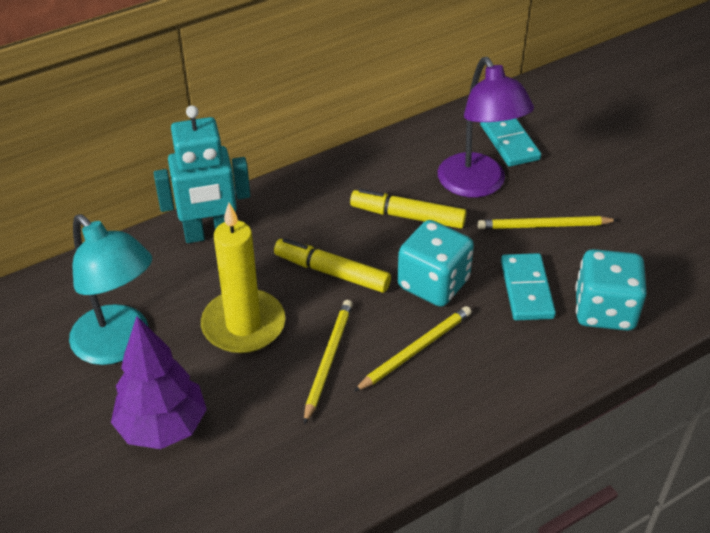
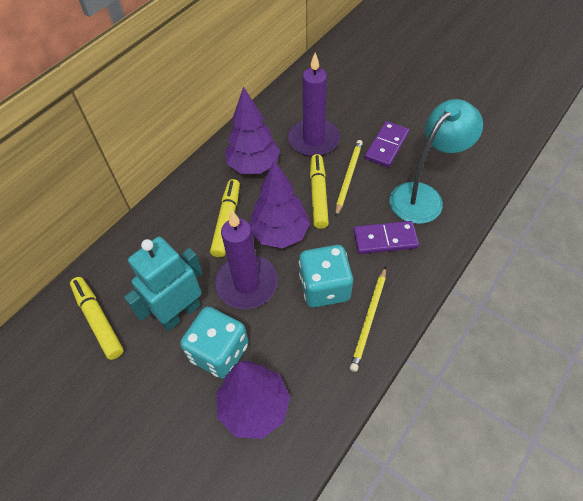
purple candle: 0 -> 2
purple domino: 0 -> 2
purple lamp: 1 -> 0
purple tree: 1 -> 3
turquoise domino: 2 -> 0
yellow candle: 1 -> 0
yellow marker: 2 -> 3
yellow pencil: 3 -> 2

